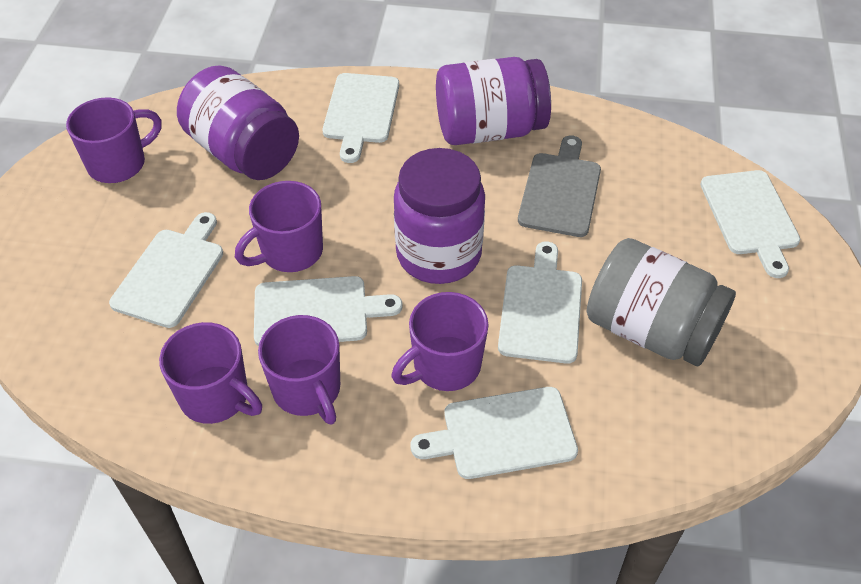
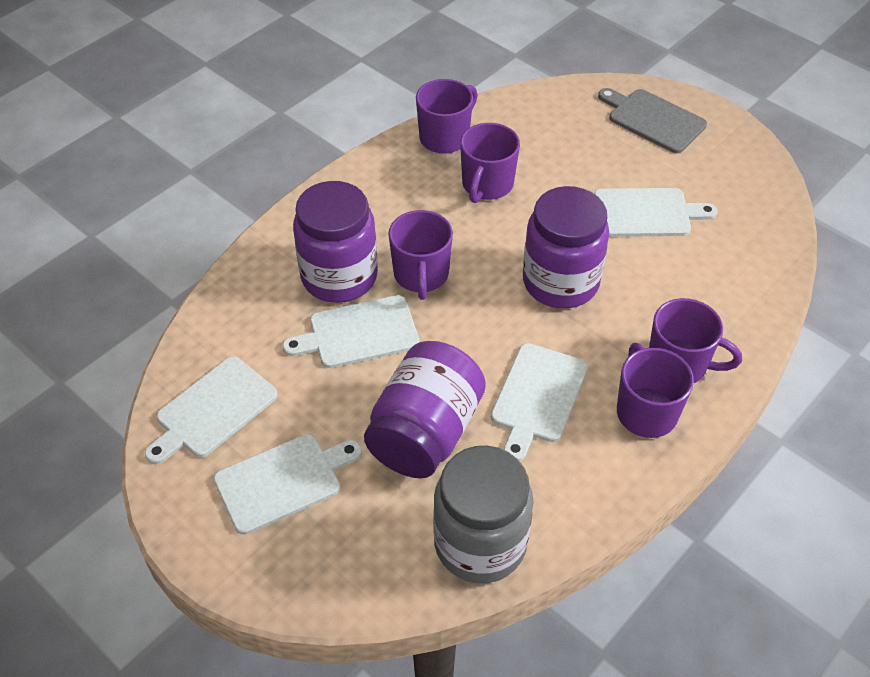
white cutting board: 6 -> 5

